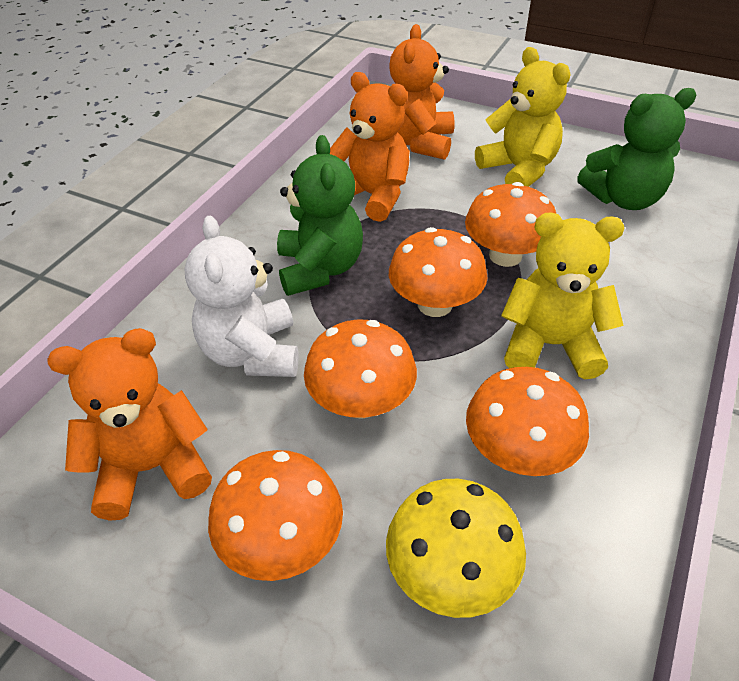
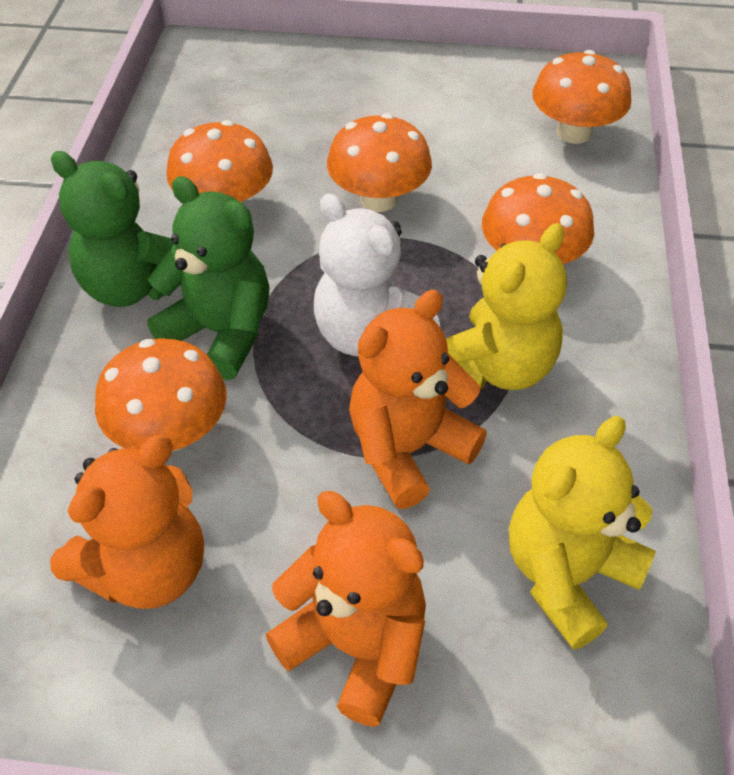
yellow mushroom: 1 -> 0

